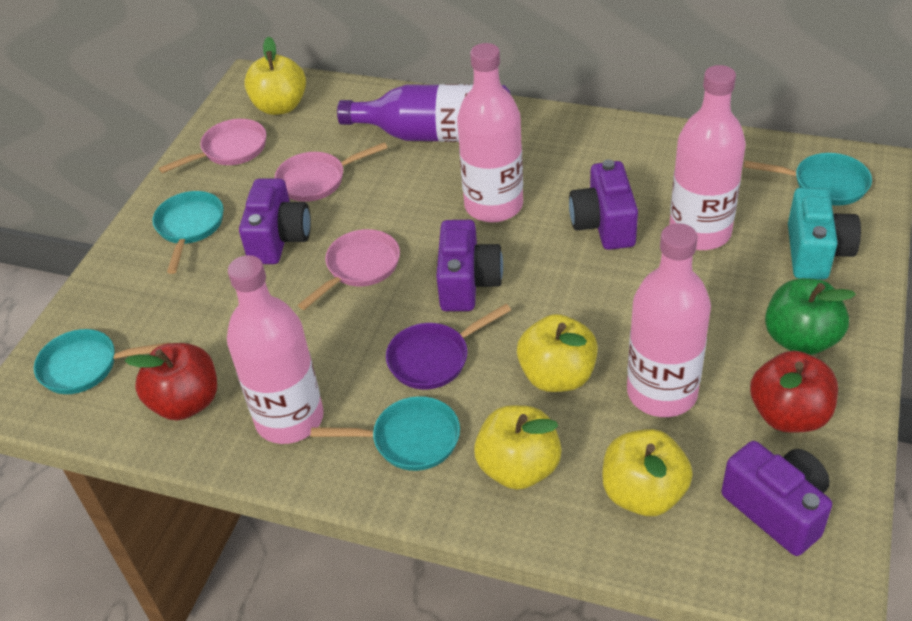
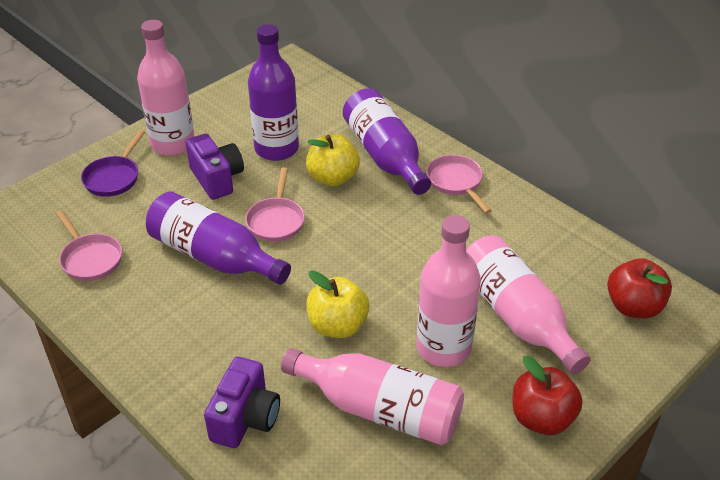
green apple: 1 -> 0
purple bottle: 1 -> 3
purple camera: 4 -> 2
turquoise camera: 1 -> 0
turquoise pan: 4 -> 0
yellow apple: 4 -> 2

